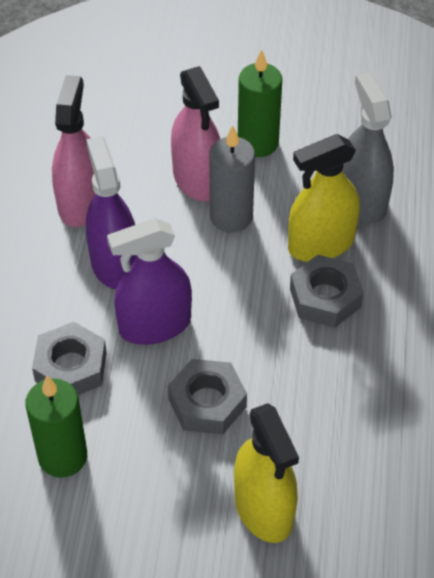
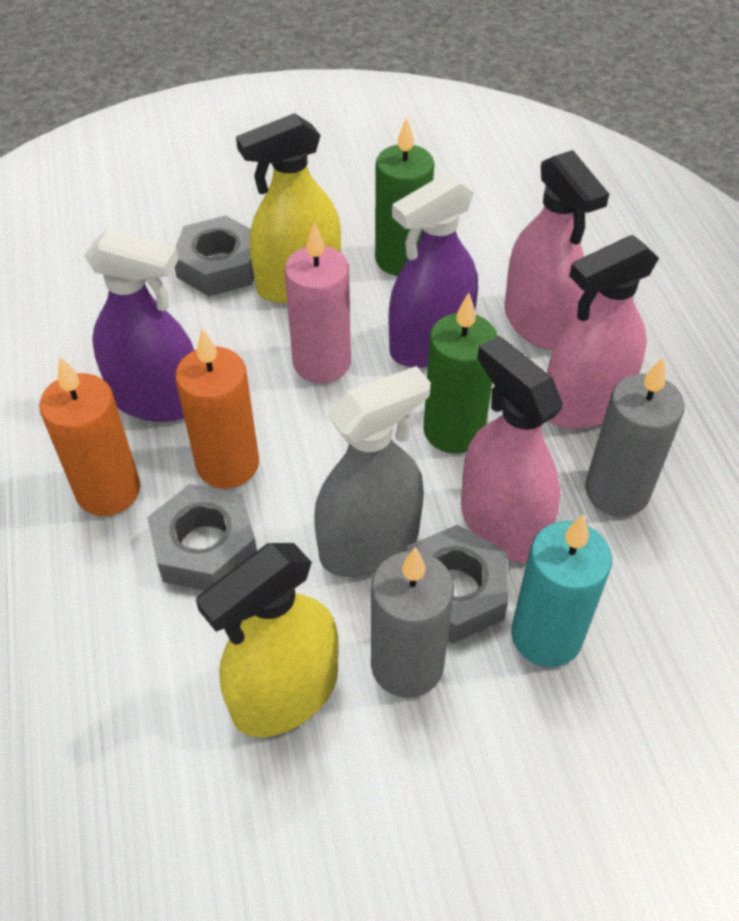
grey candle: 1 -> 2
orange candle: 0 -> 2
pink candle: 0 -> 1
pink spray bottle: 2 -> 3
turquoise candle: 0 -> 1

